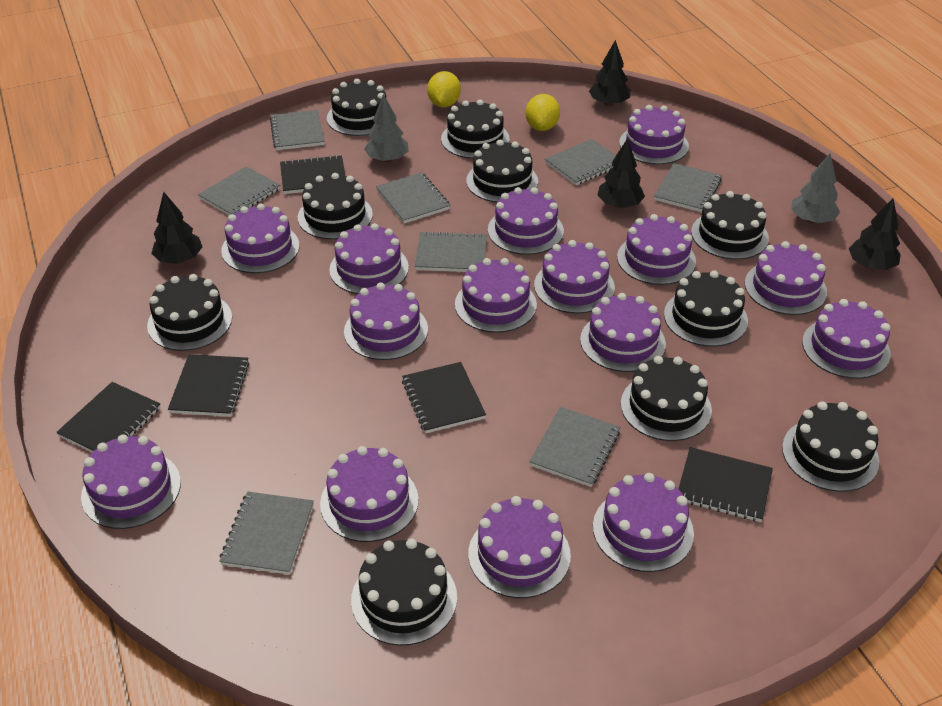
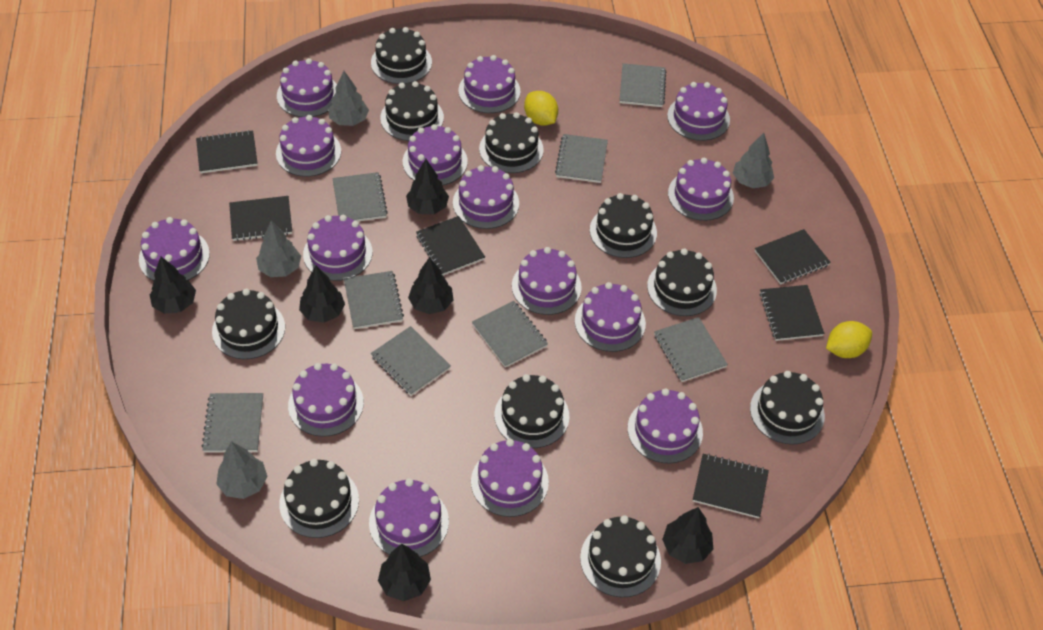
black notebook: 5 -> 6
black tree: 4 -> 6
grey tree: 2 -> 4

